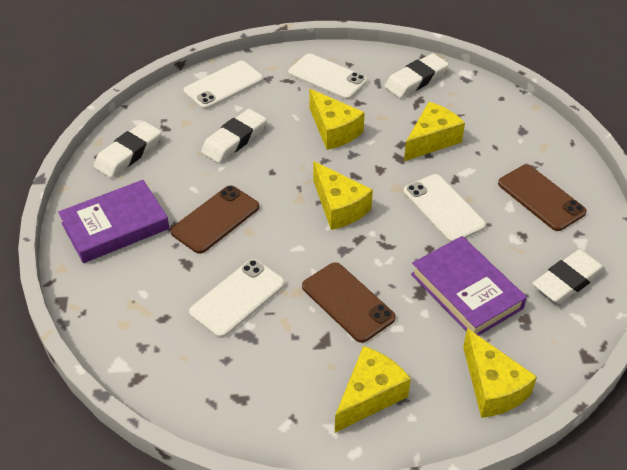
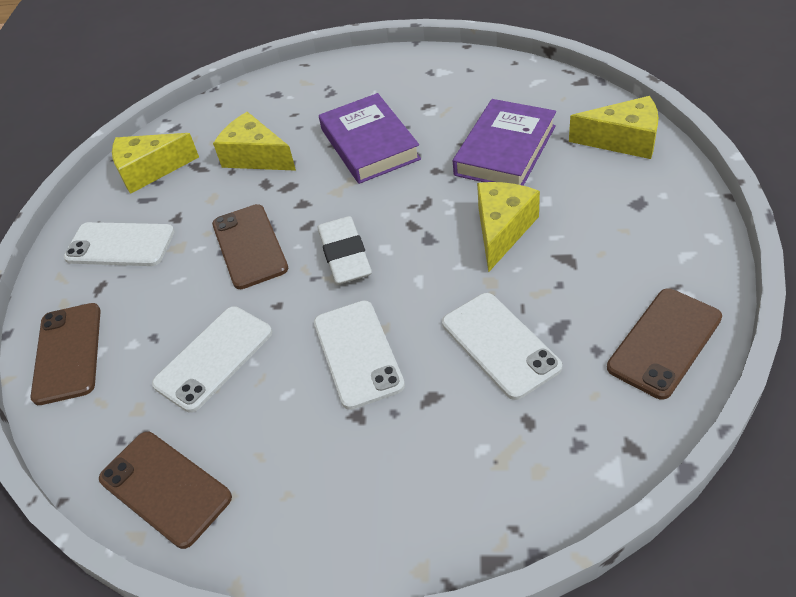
brown phone: 3 -> 4
white eraser: 4 -> 1
yellow cheese: 5 -> 4

